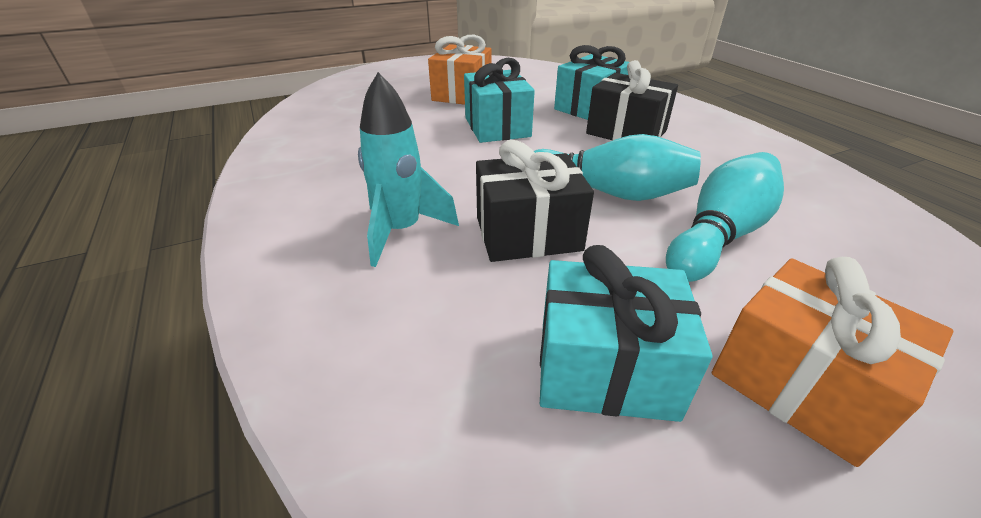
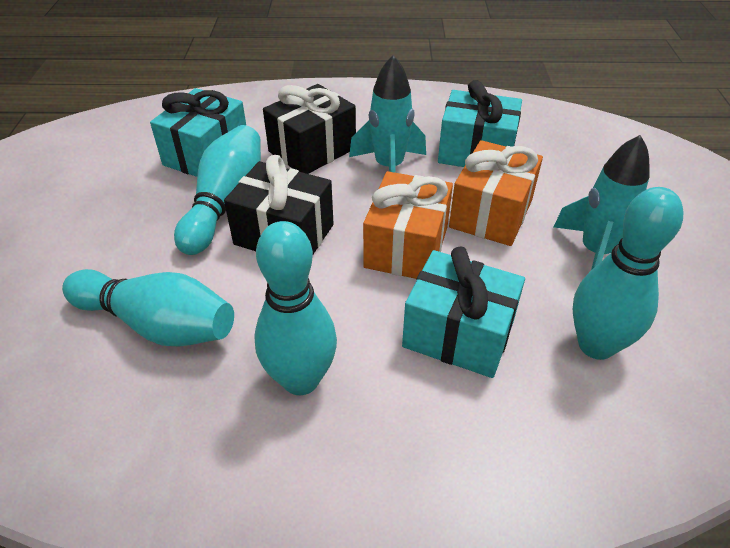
turquoise bowling pin: 2 -> 4
turquoise rocket: 1 -> 2

